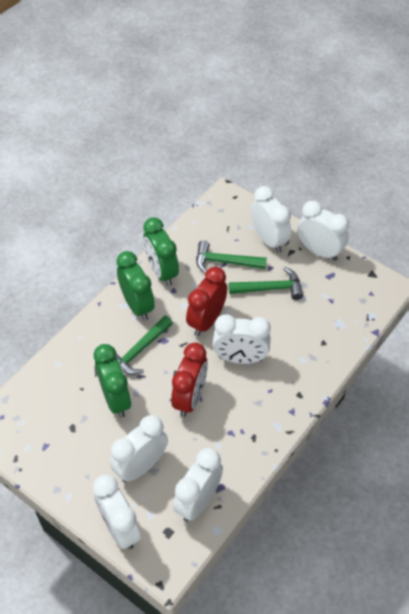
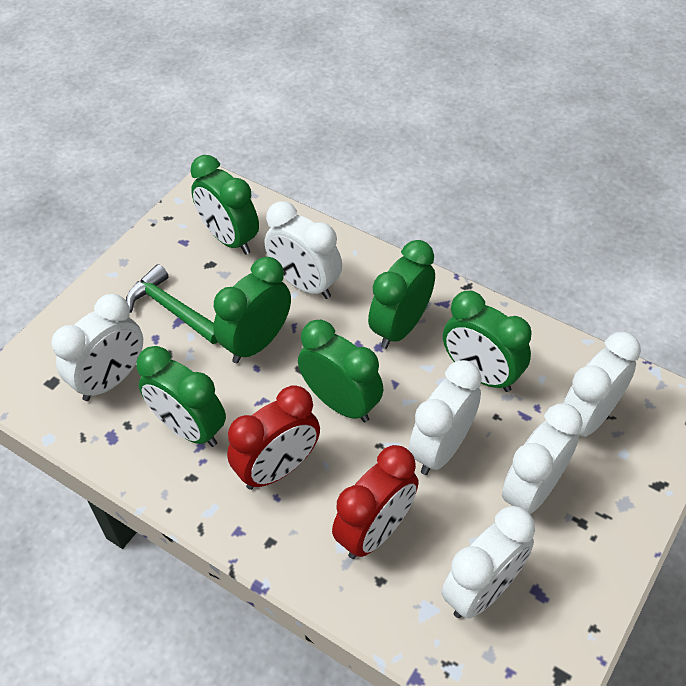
green clock: 3 -> 6
green hammer: 3 -> 1

